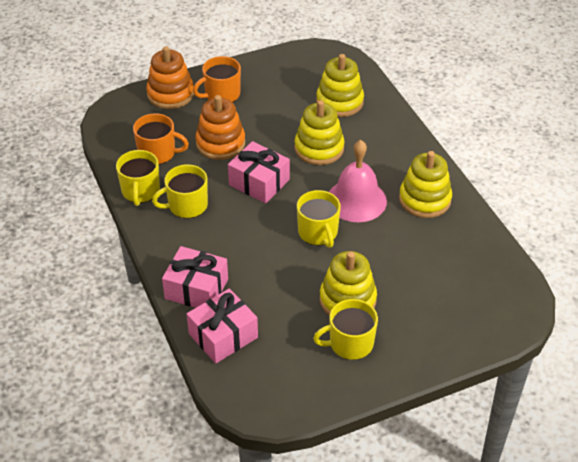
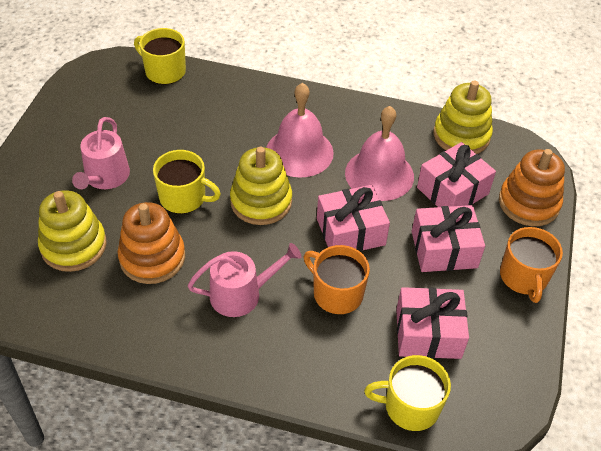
pink bell: 1 -> 2
pink gift: 3 -> 4
pink watering can: 0 -> 2
yellow mug: 4 -> 3
yellow stacking toy: 4 -> 3

